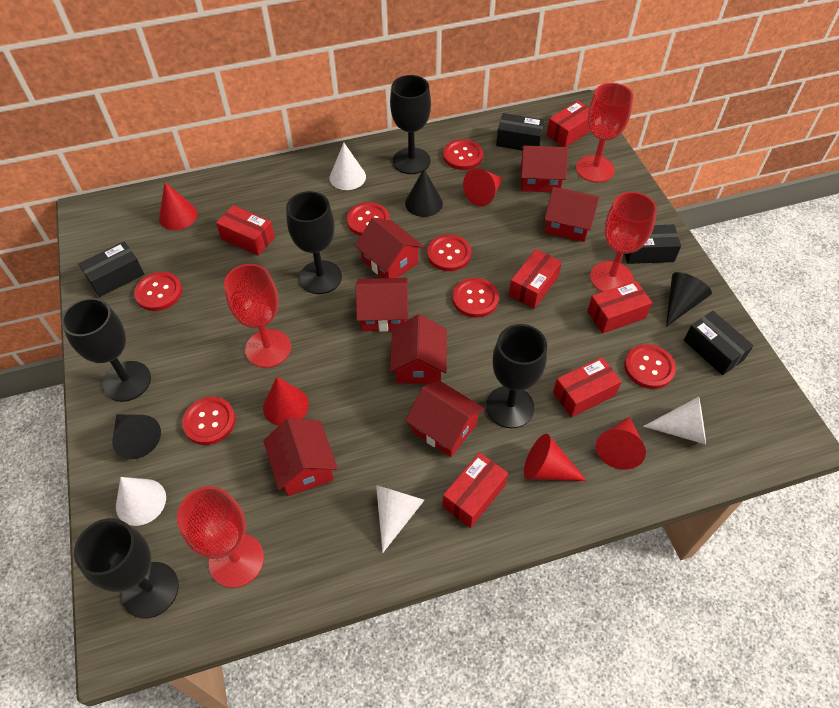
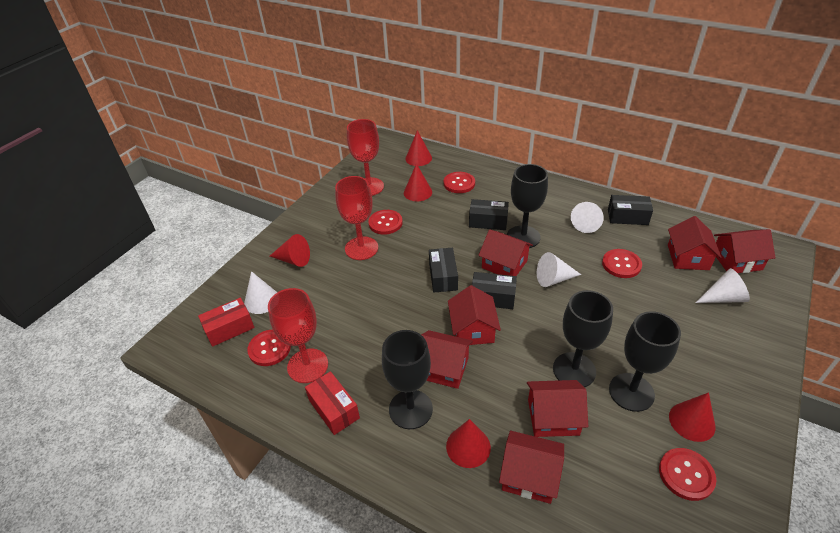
black cone: 3 -> 0
black goblet: 5 -> 4
red box: 6 -> 2
red button: 7 -> 5
red goblet: 4 -> 3

